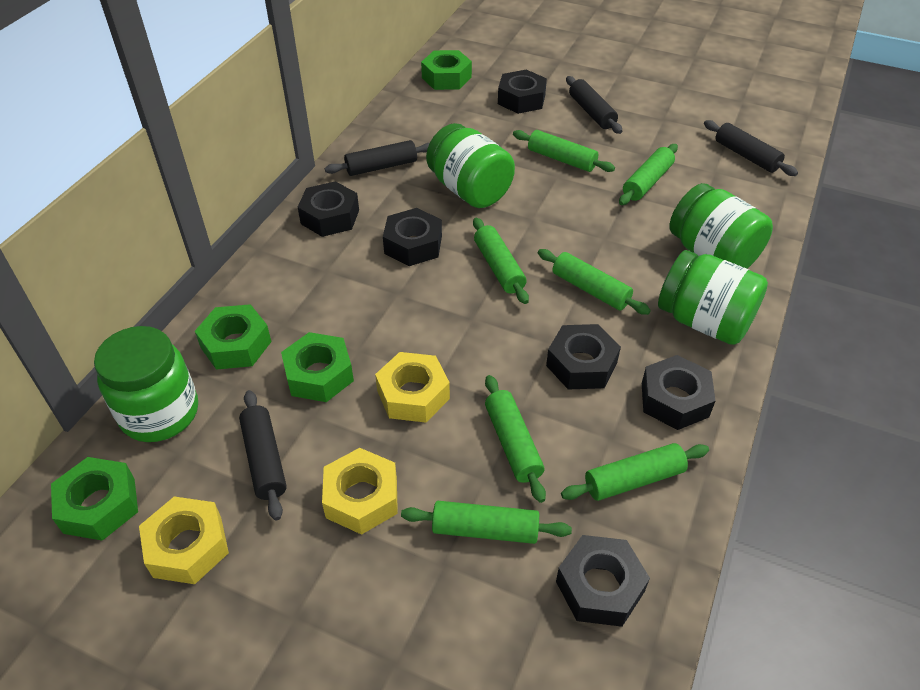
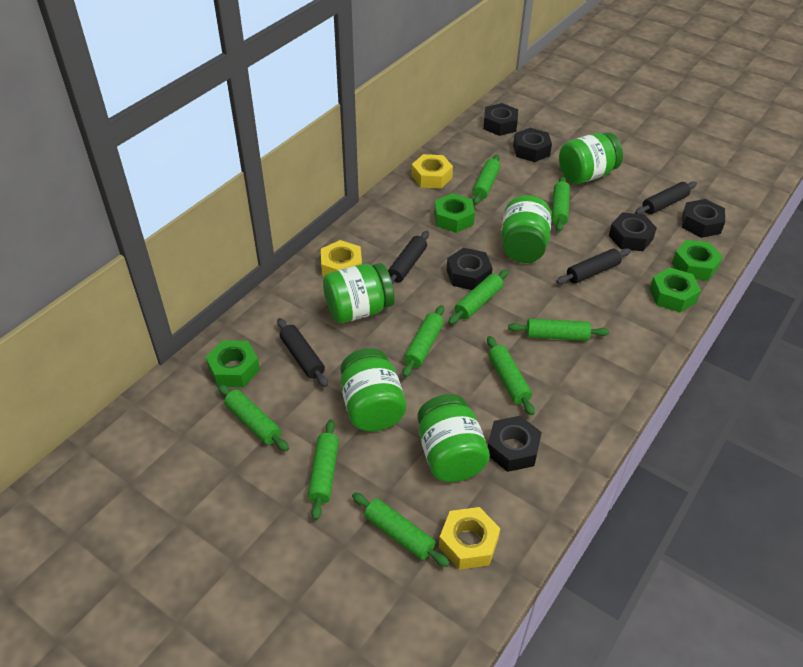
green jar: 4 -> 5
green rolling pin: 7 -> 9

